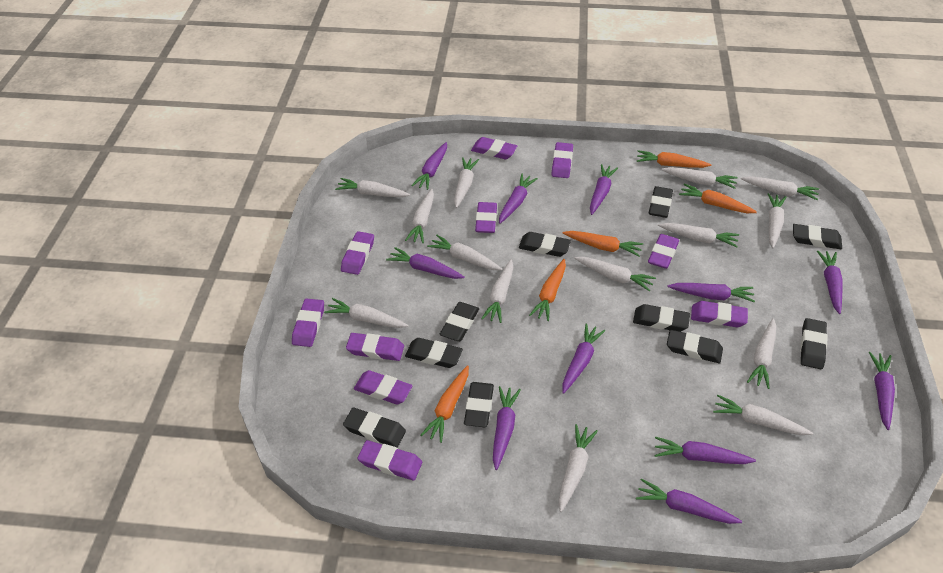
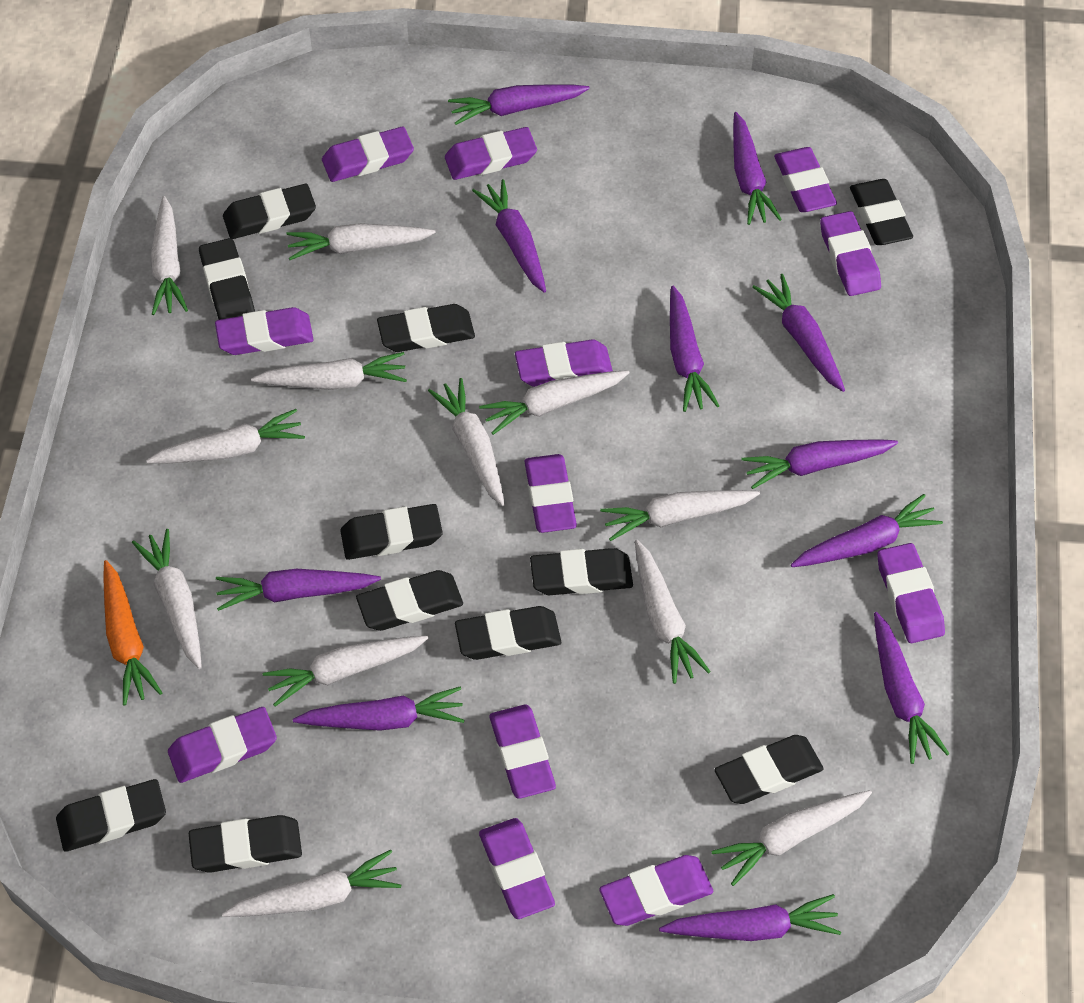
black eraser: 10 -> 11
orange carrot: 5 -> 1
purple eraser: 10 -> 12
white carrot: 14 -> 12

